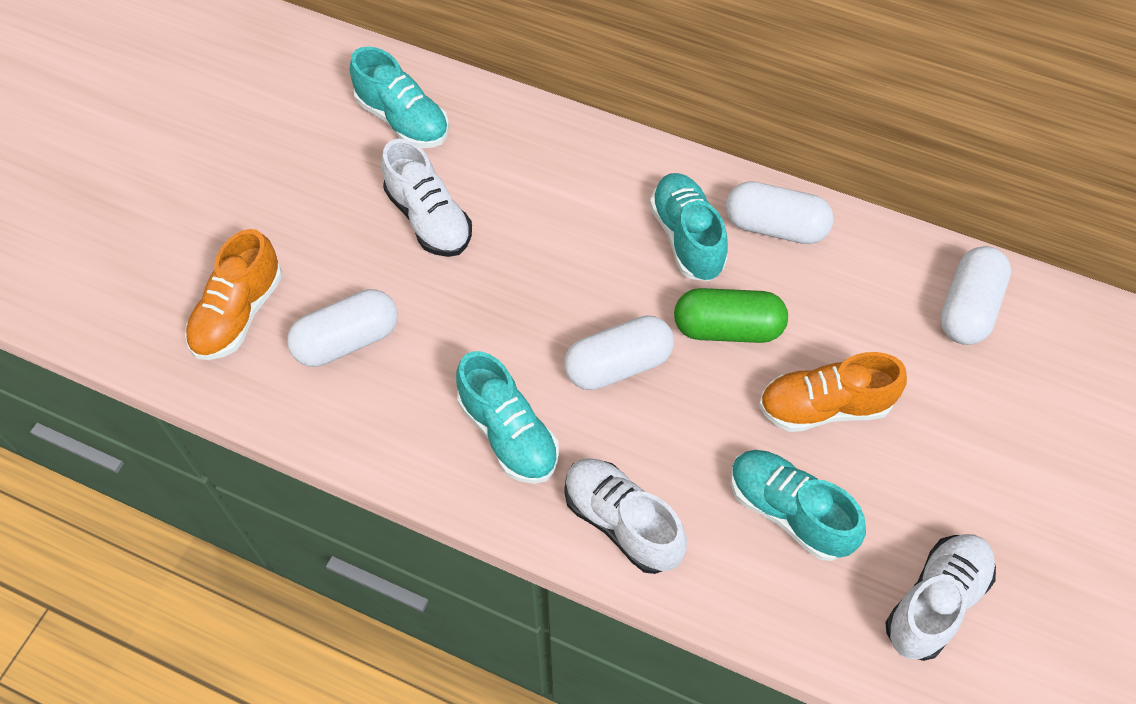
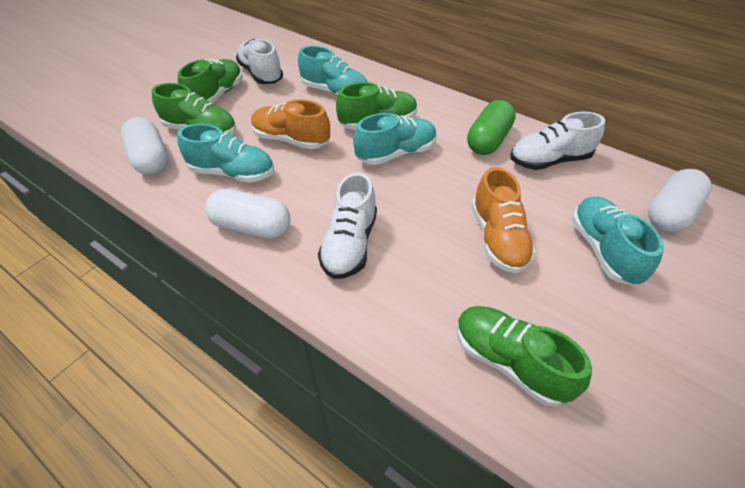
green shoe: 0 -> 4
white capsule: 4 -> 3

